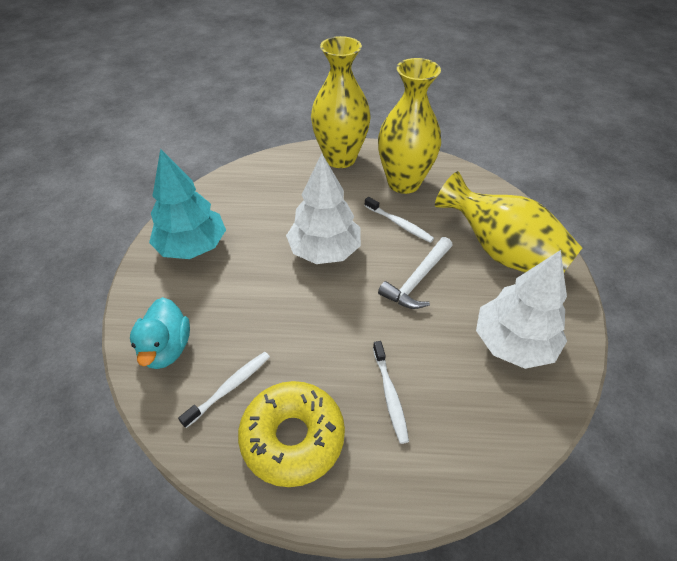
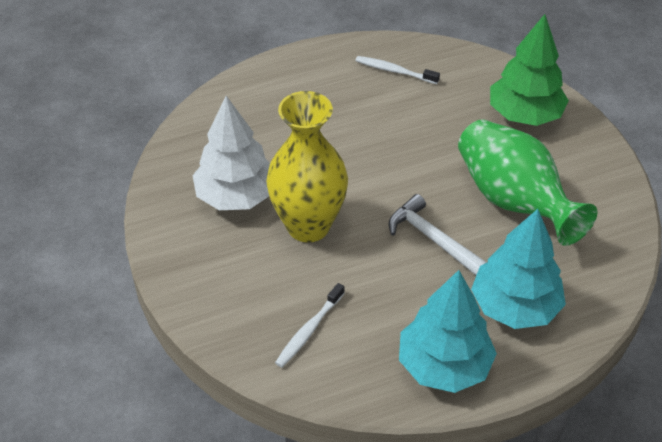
green tree: 0 -> 1
green vase: 0 -> 1
turquoise duck: 1 -> 0
turquoise tree: 1 -> 2
white toothbrush: 3 -> 2
white tree: 2 -> 1
yellow donut: 1 -> 0
yellow vase: 3 -> 1

